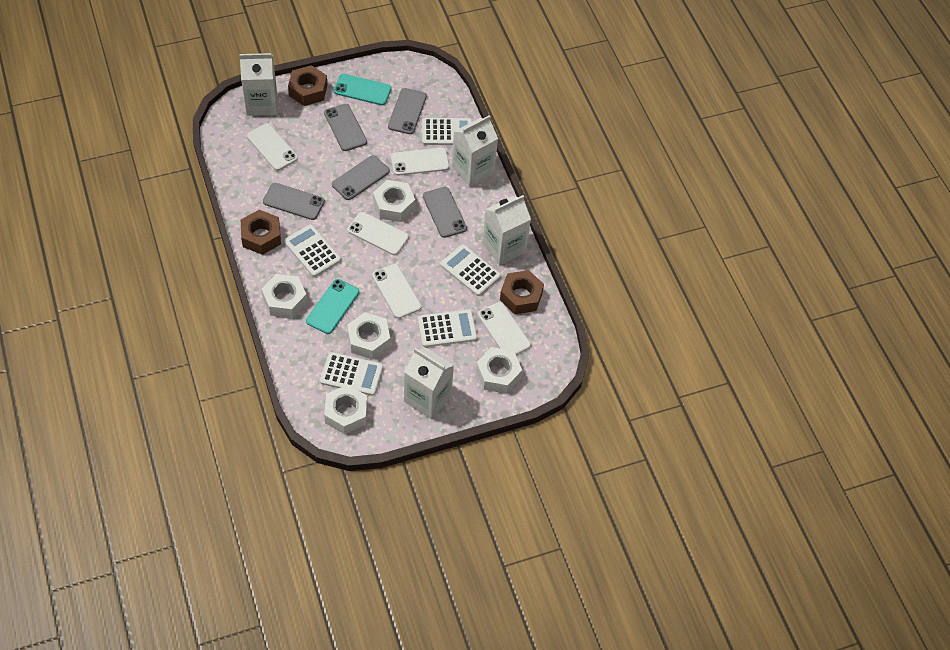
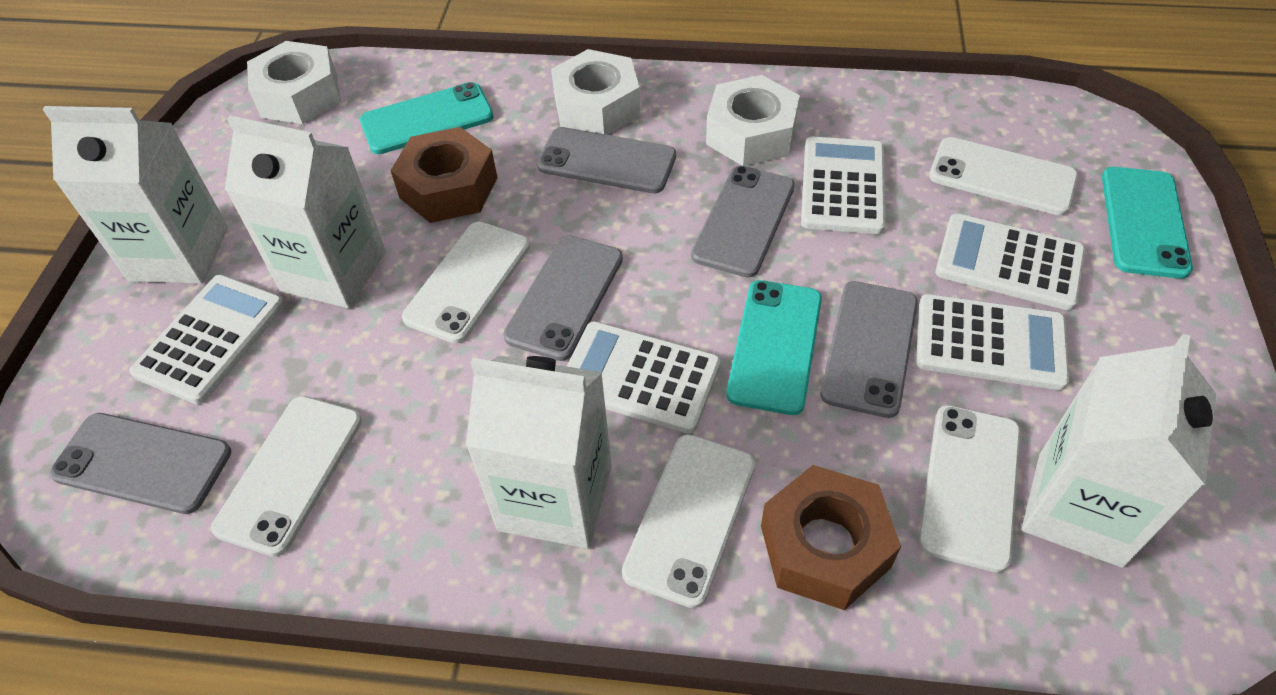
brown nut: 3 -> 2
turquoise phone: 2 -> 3
white nut: 5 -> 3

